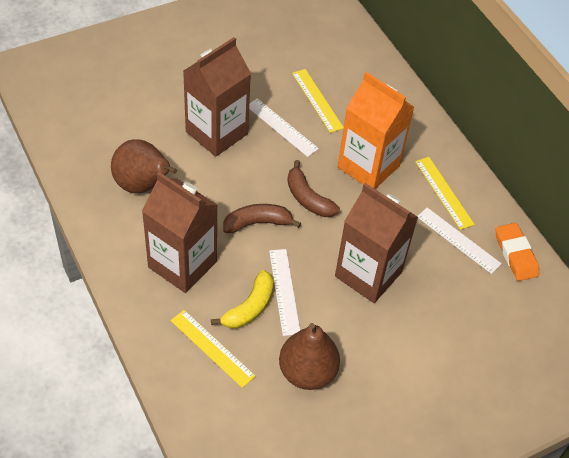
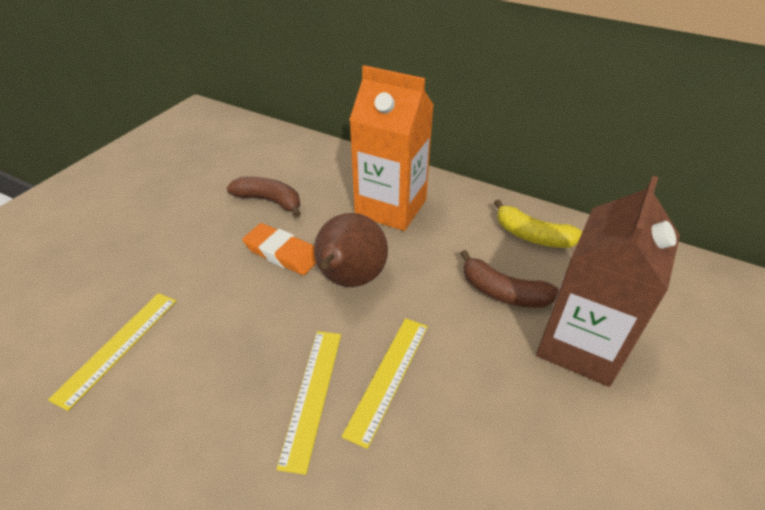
brown carton: 3 -> 1
brown pear: 2 -> 1
white ruler: 3 -> 0

